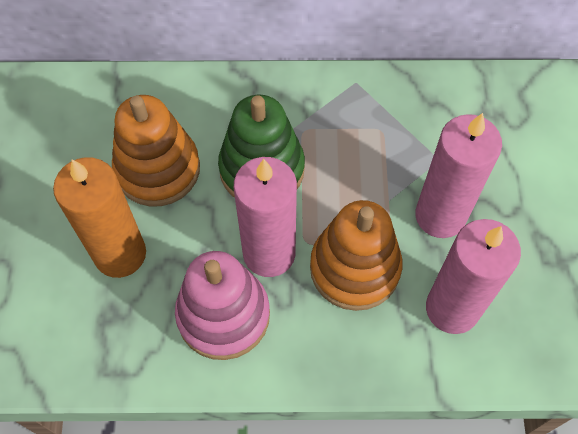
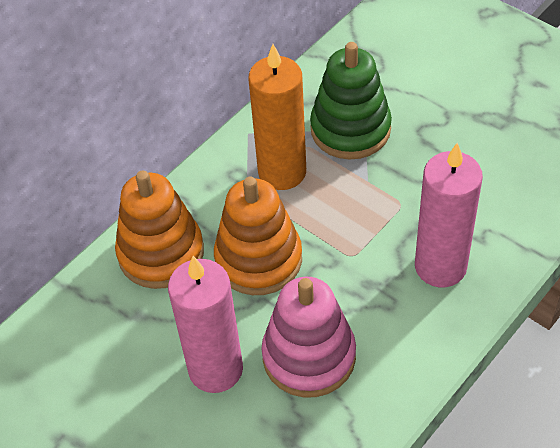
pink candle: 3 -> 2

